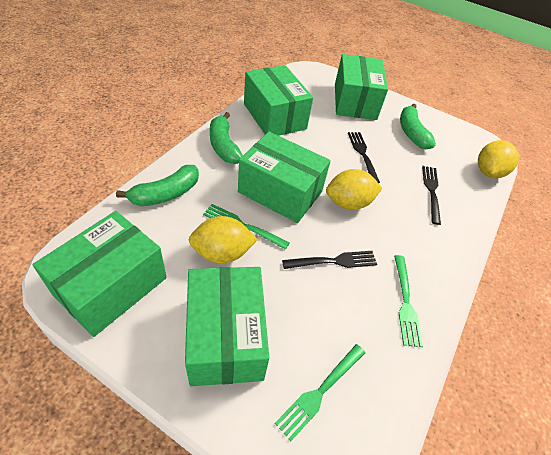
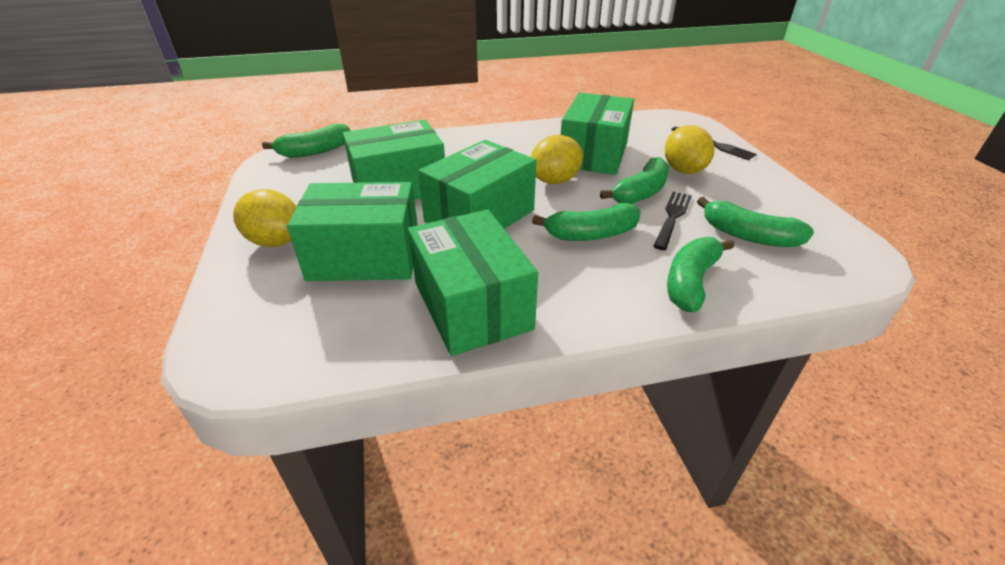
black fork: 3 -> 2
green banana: 3 -> 5
green fork: 3 -> 0

